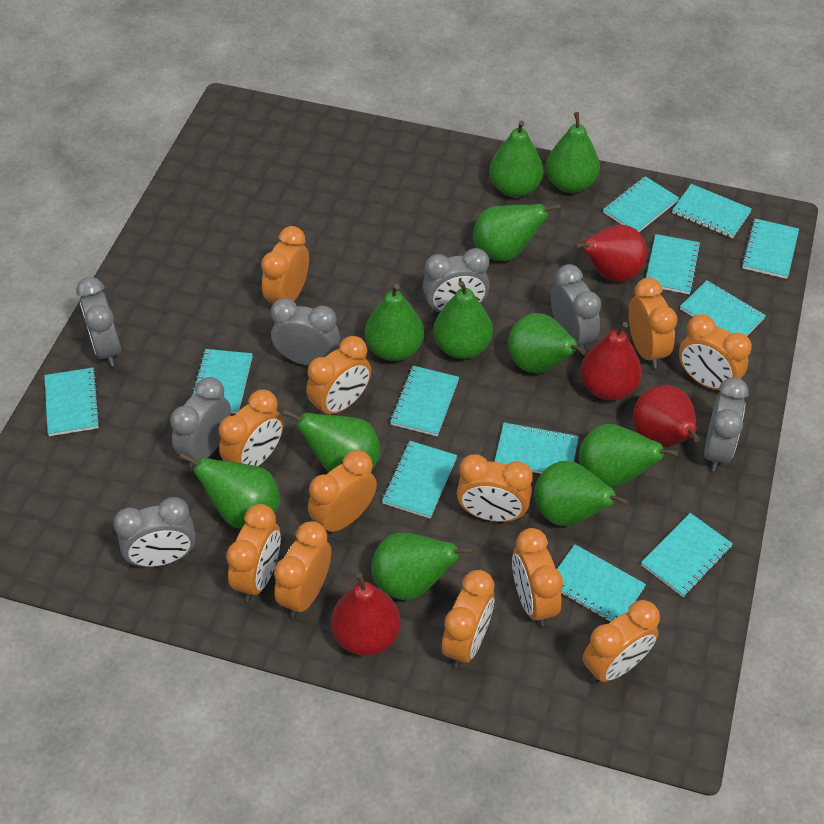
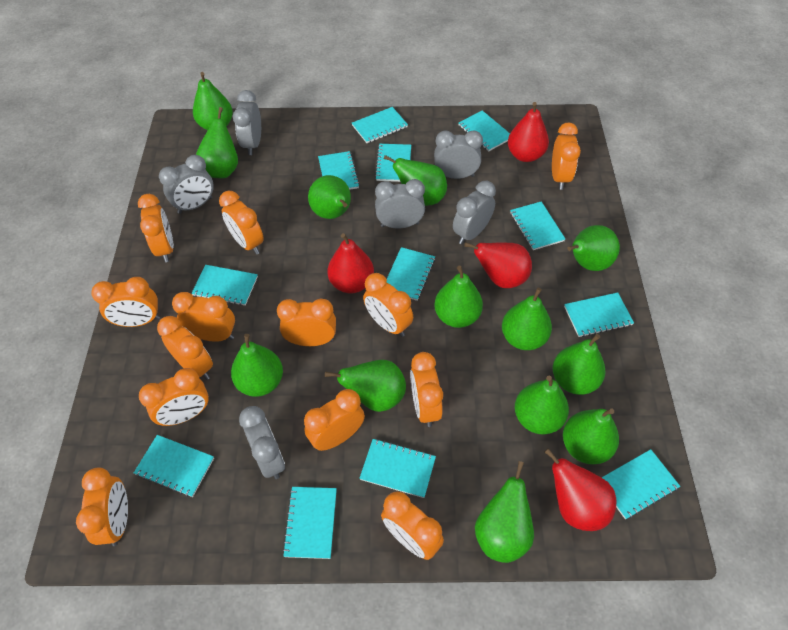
green pear: 11 -> 13
grey clock: 7 -> 6
orange clock: 12 -> 13

